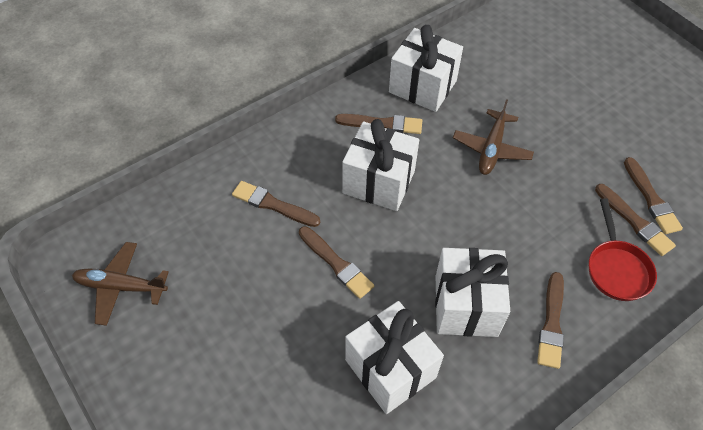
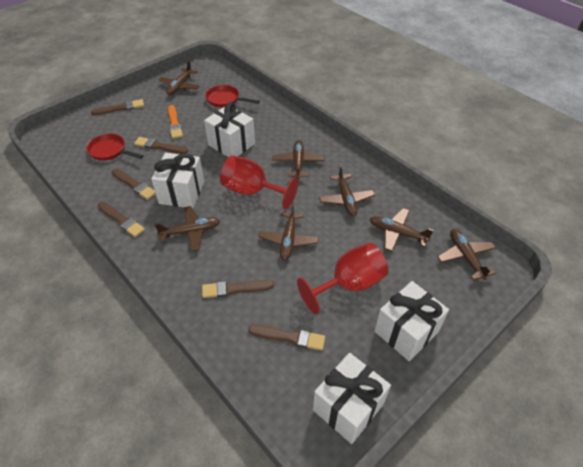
brown plane: 2 -> 7
orange brush: 0 -> 1
red goblet: 0 -> 2
red pan: 1 -> 2

